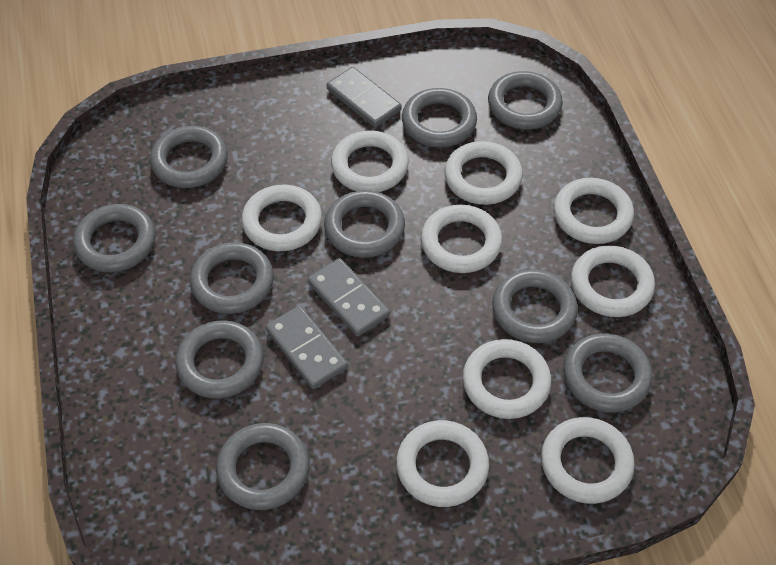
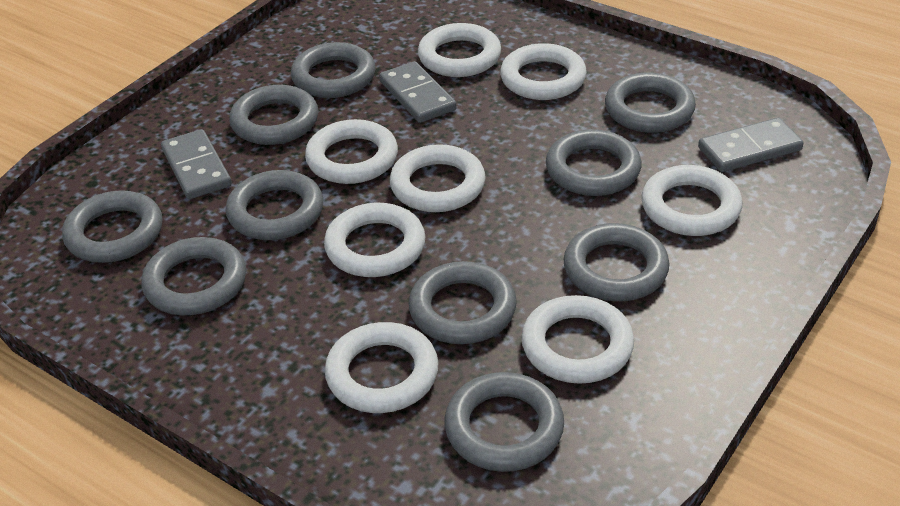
white ring: 9 -> 8

